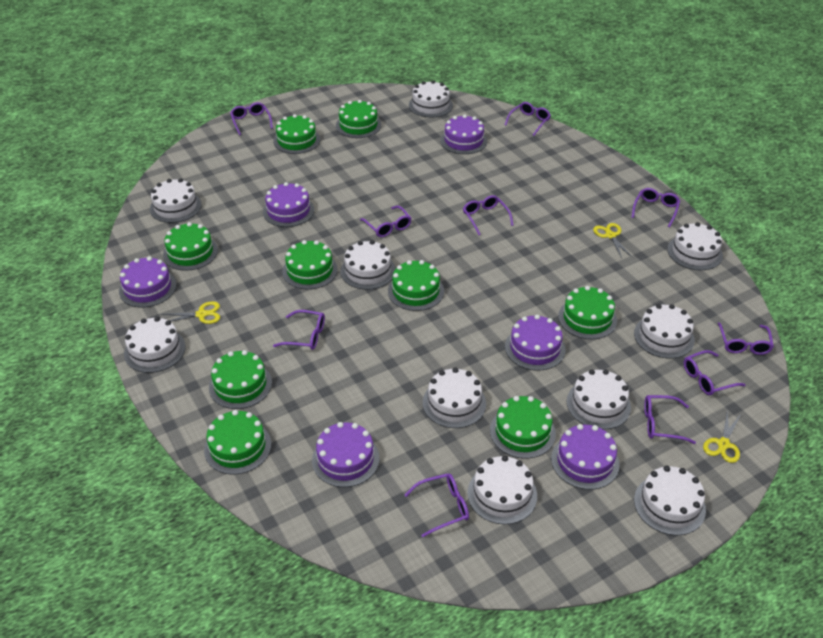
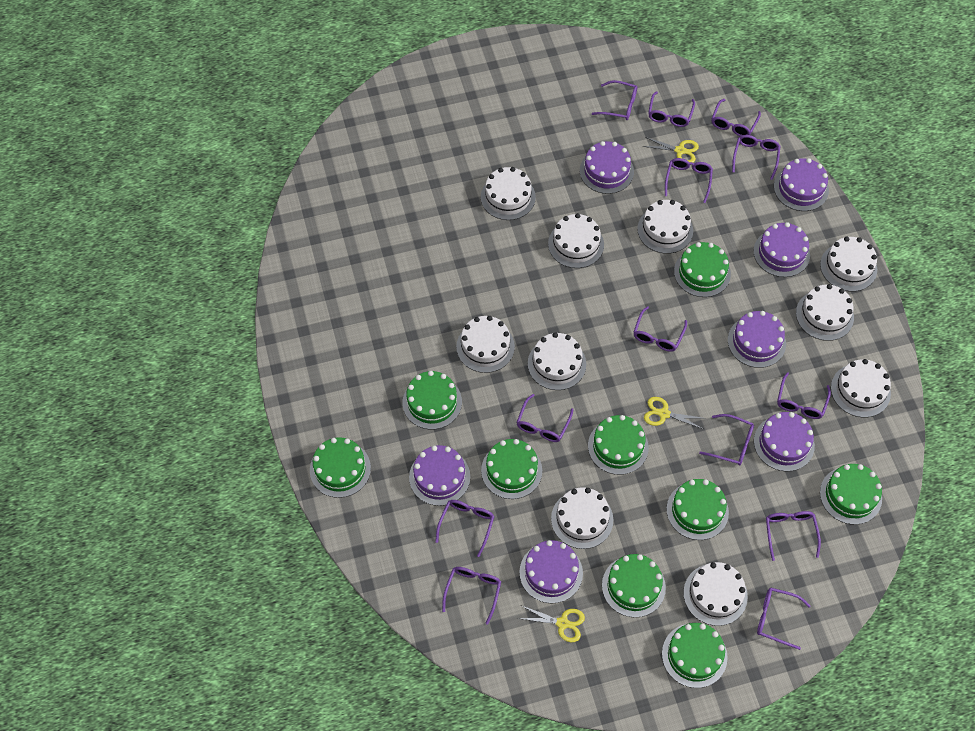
purple cake: 6 -> 7
purple glasses: 10 -> 13

